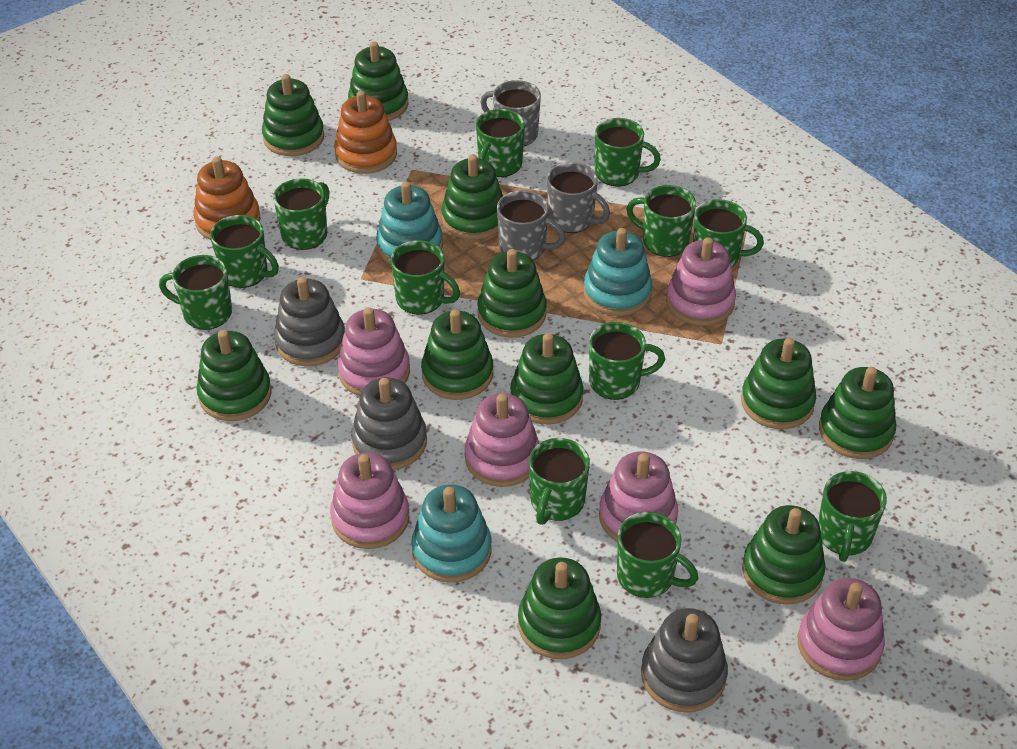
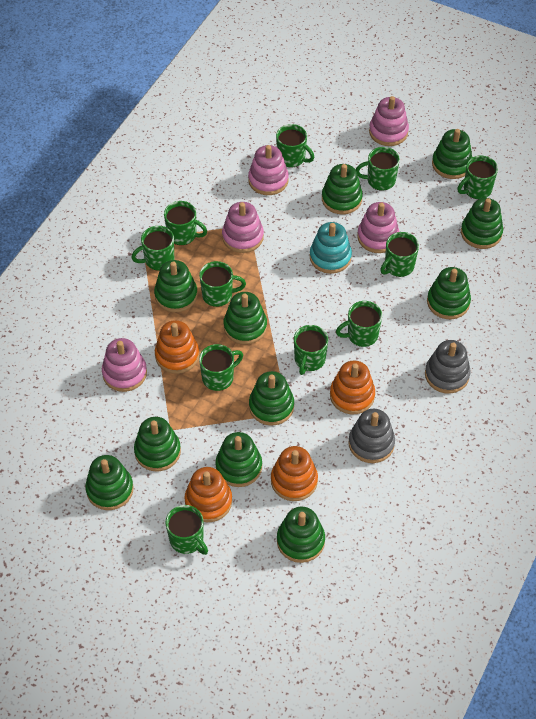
green mug: 12 -> 11
grey mug: 3 -> 0
grey stacking toy: 3 -> 2
orange stacking toy: 2 -> 4
pink stacking toy: 6 -> 5
turquoise stacking toy: 3 -> 1

